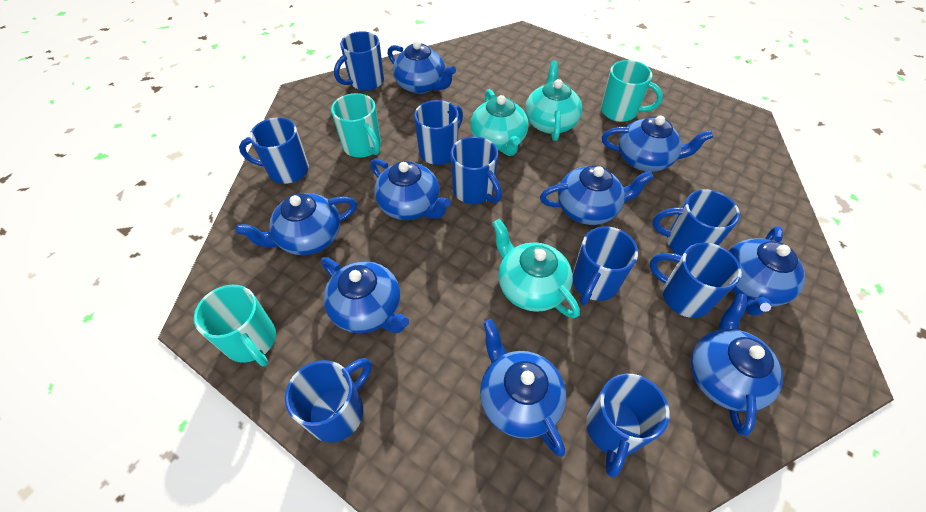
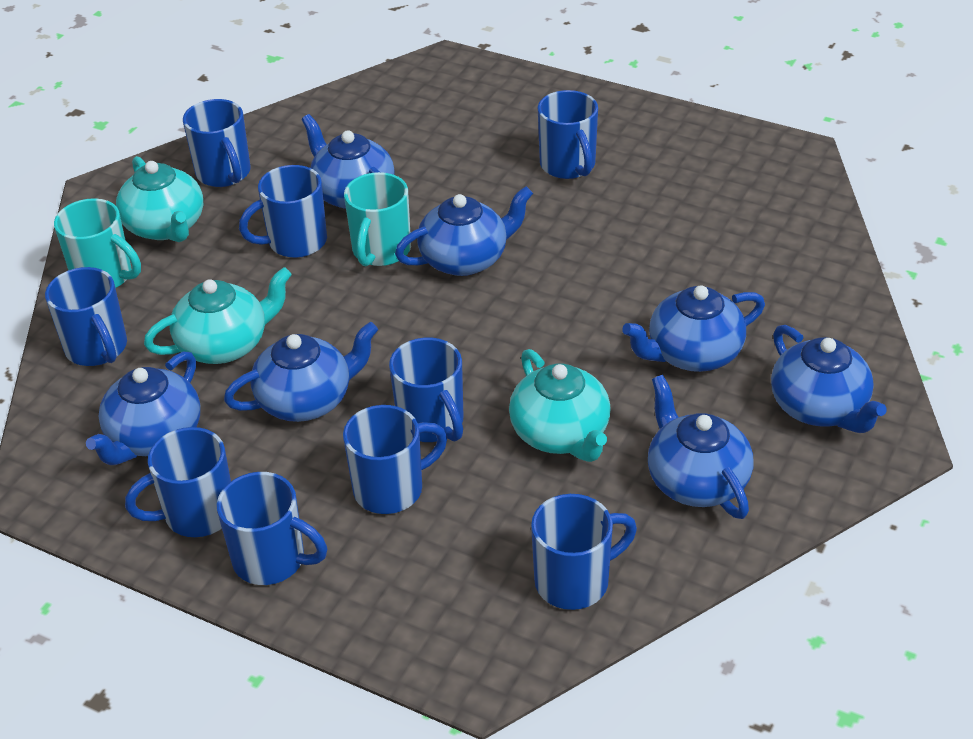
blue teapot: 9 -> 7
turquoise mug: 3 -> 2

